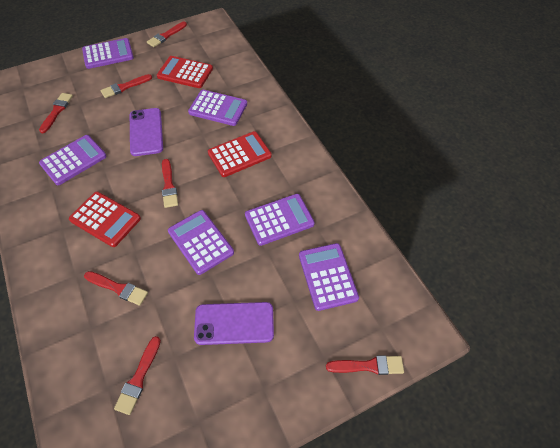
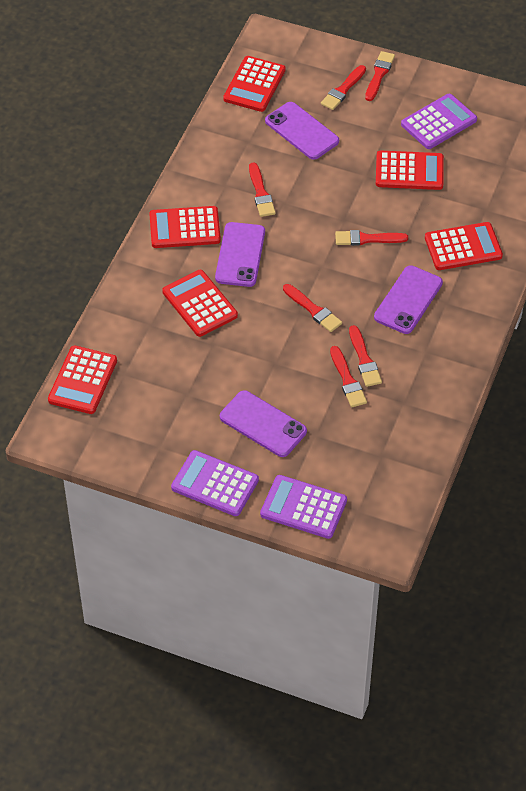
purple calculator: 6 -> 3
purple phone: 2 -> 4
red calculator: 3 -> 6

